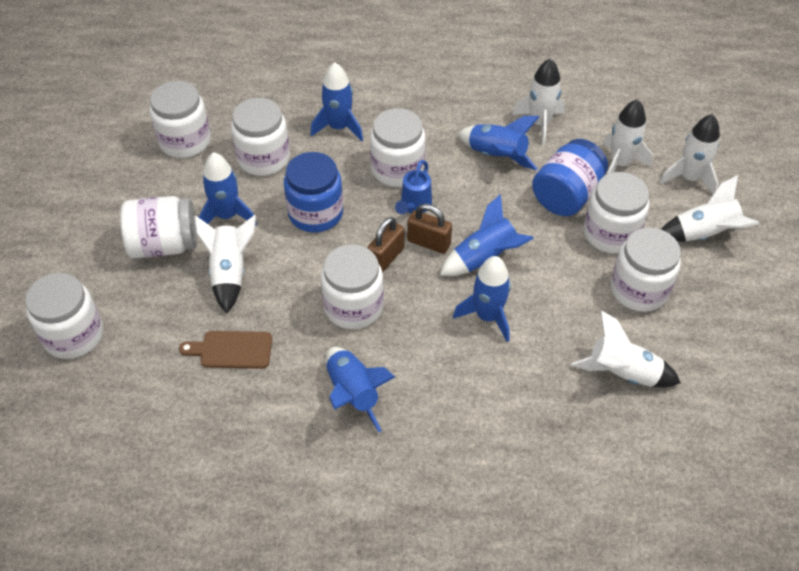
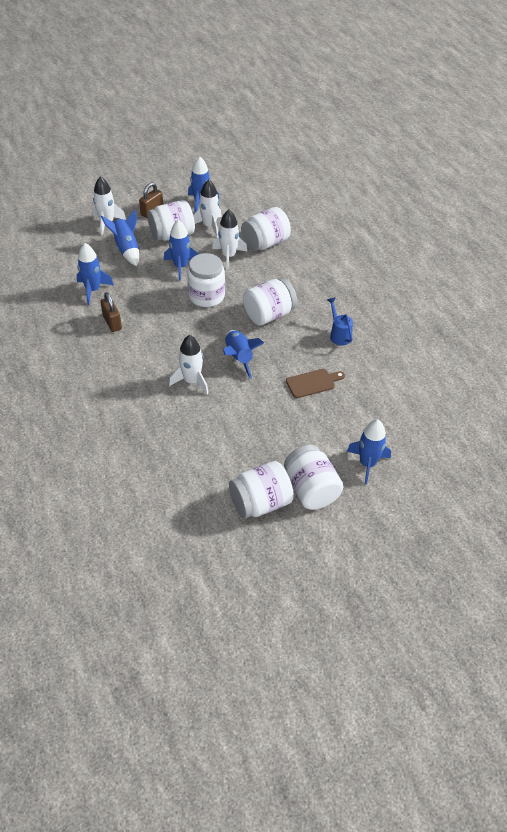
blue jar: 2 -> 0
white jar: 8 -> 6
white rocket: 6 -> 4

